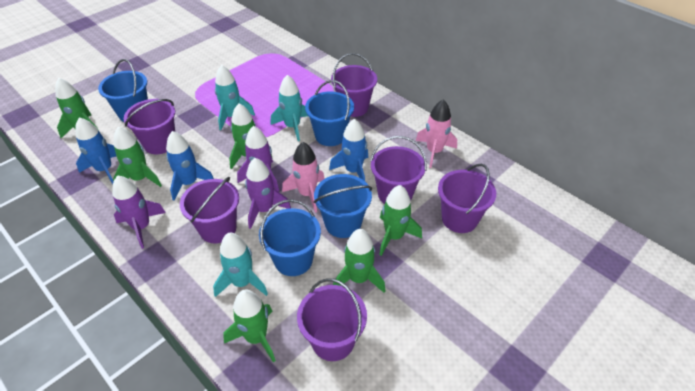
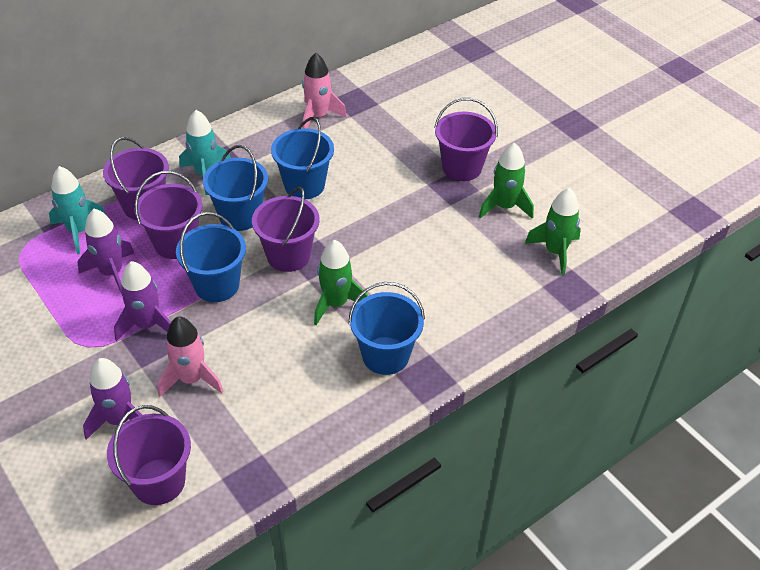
blue rocket: 3 -> 0
green rocket: 6 -> 3
purple bucket: 6 -> 5
turquoise rocket: 3 -> 2

